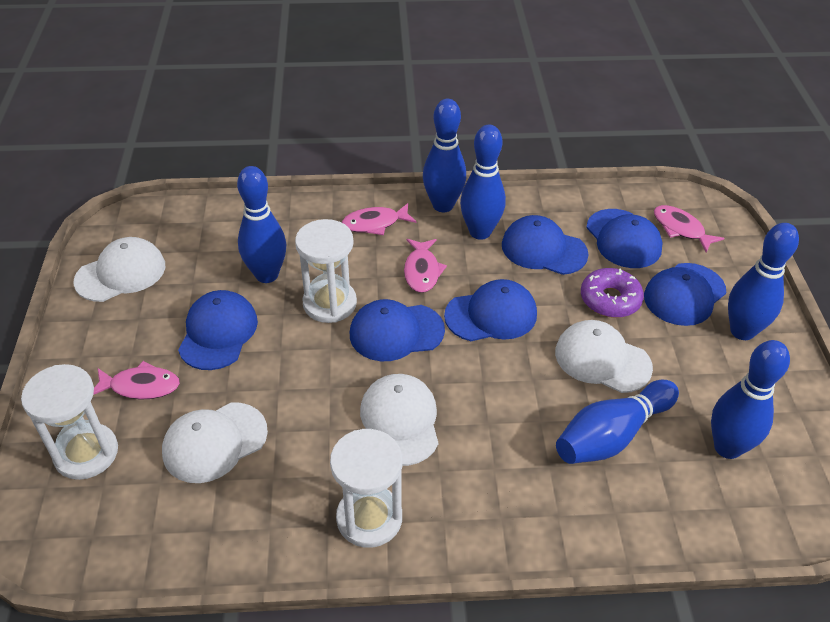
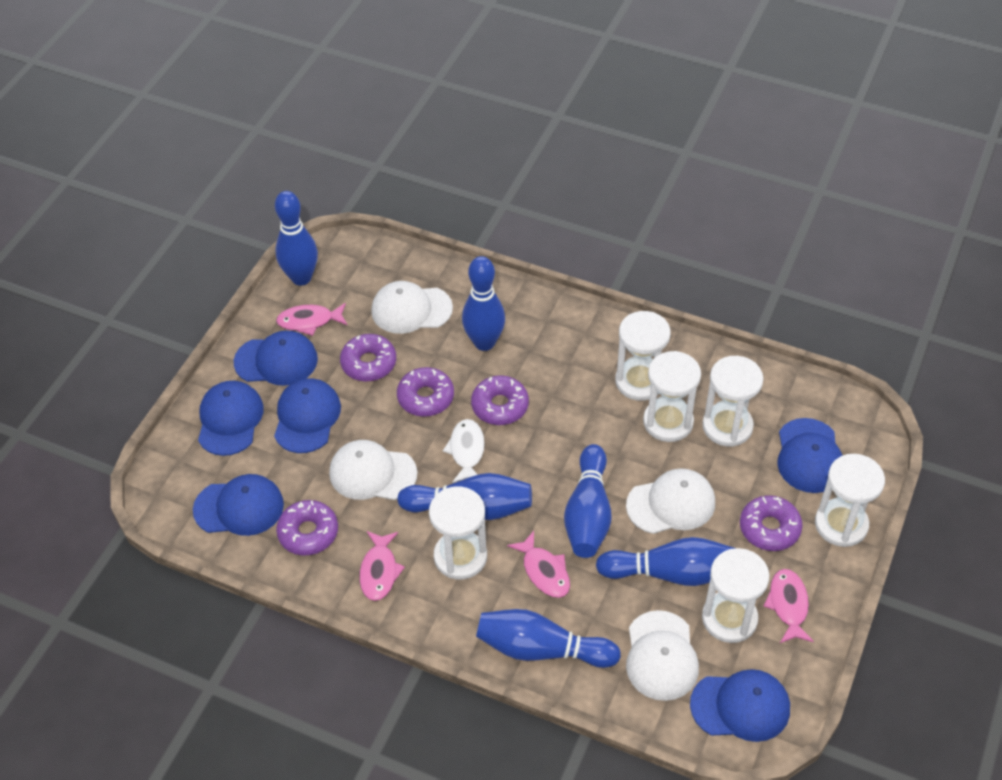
purple donut: 1 -> 5
white fish: 0 -> 1
white hourglass: 3 -> 6

